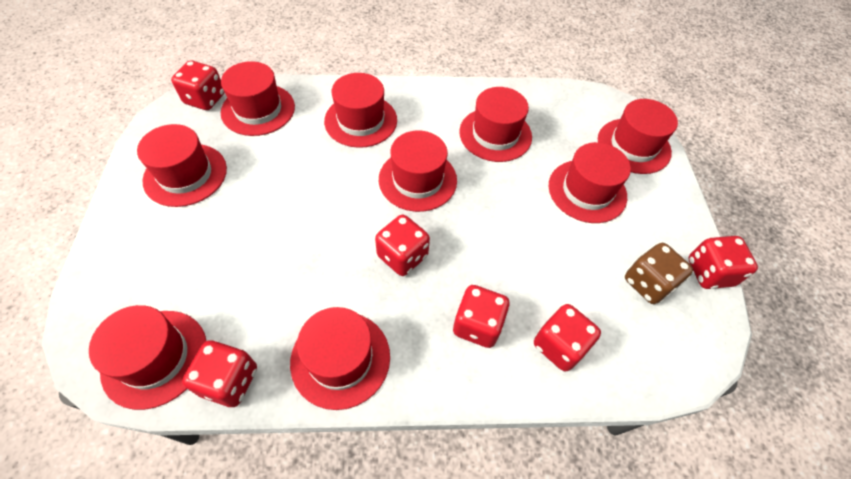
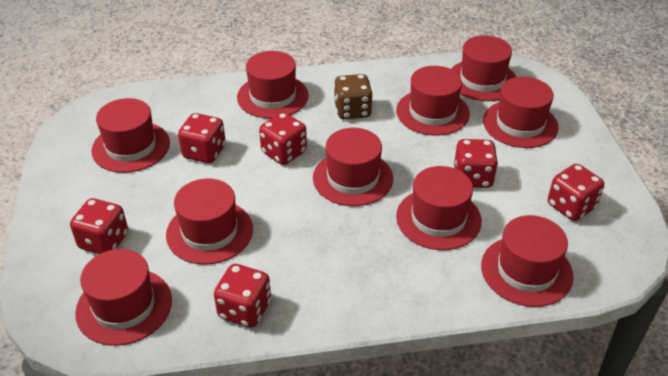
red hat: 9 -> 10

